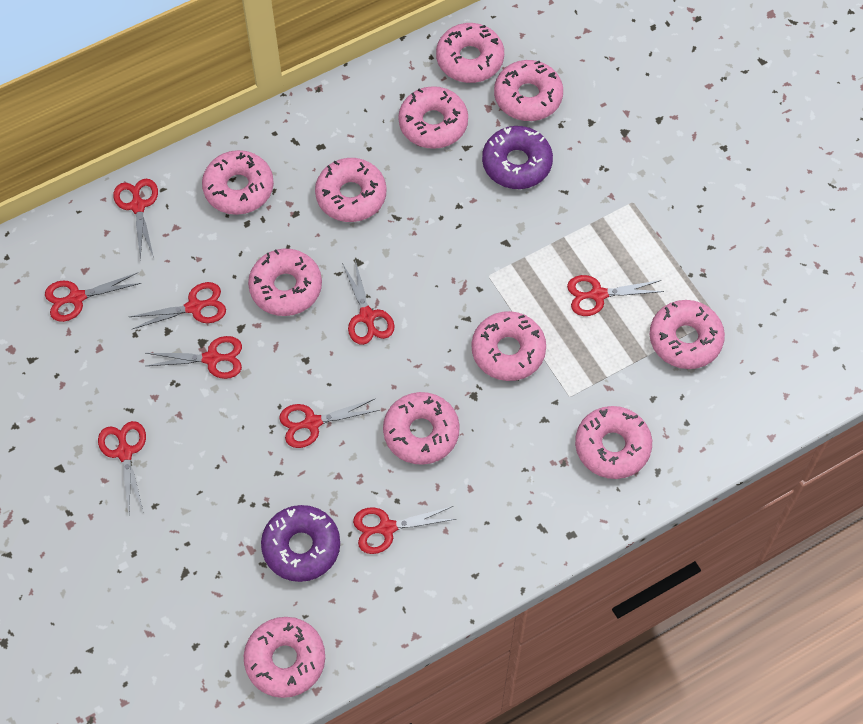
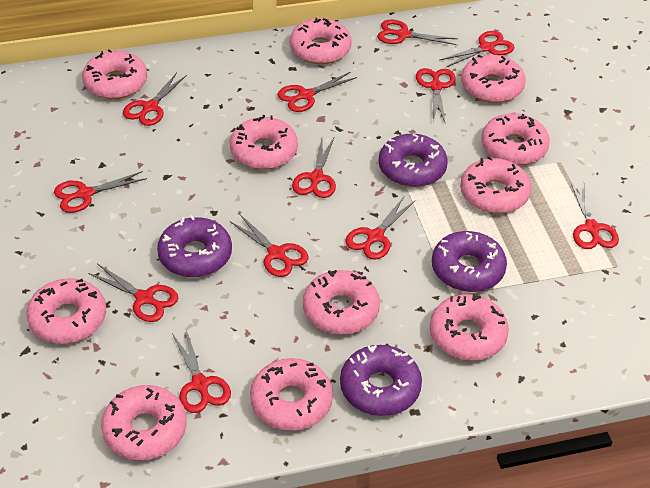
purple donut: 2 -> 4
red scissors: 9 -> 12

